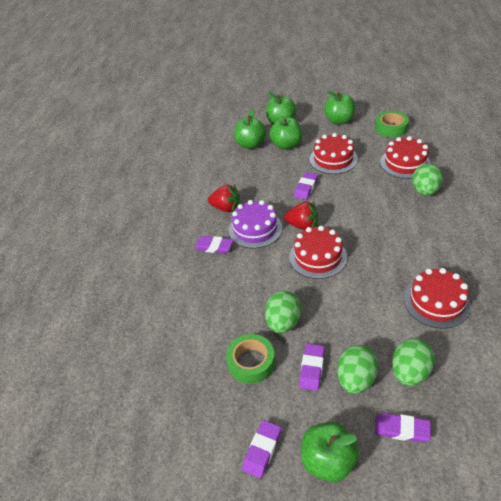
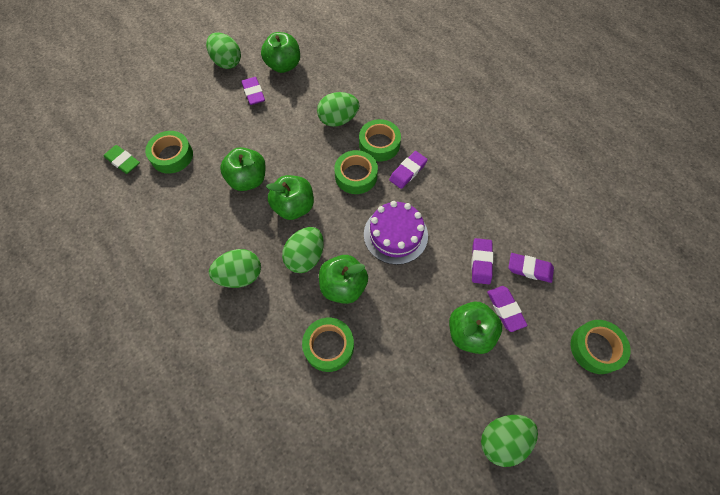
green egg: 4 -> 5
green eraser: 0 -> 1
green tape: 2 -> 5
red cake: 4 -> 0
red strawberry: 2 -> 0

